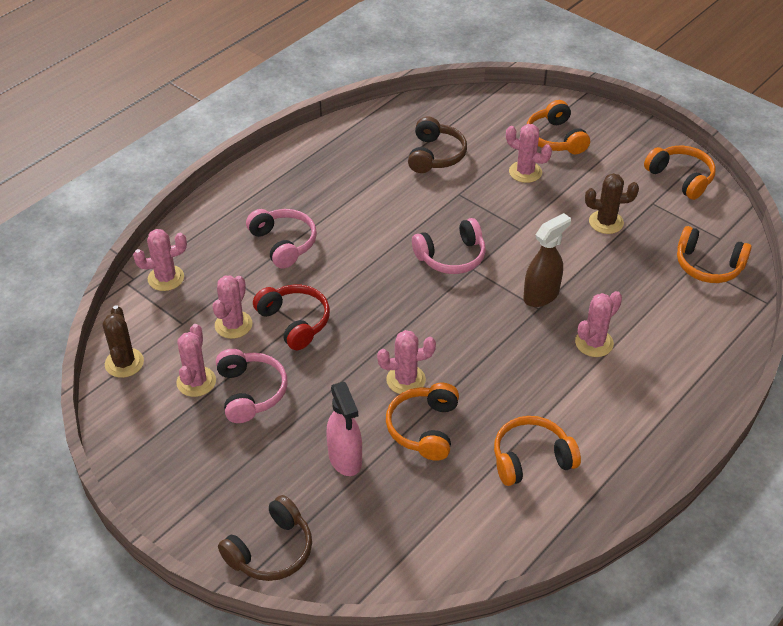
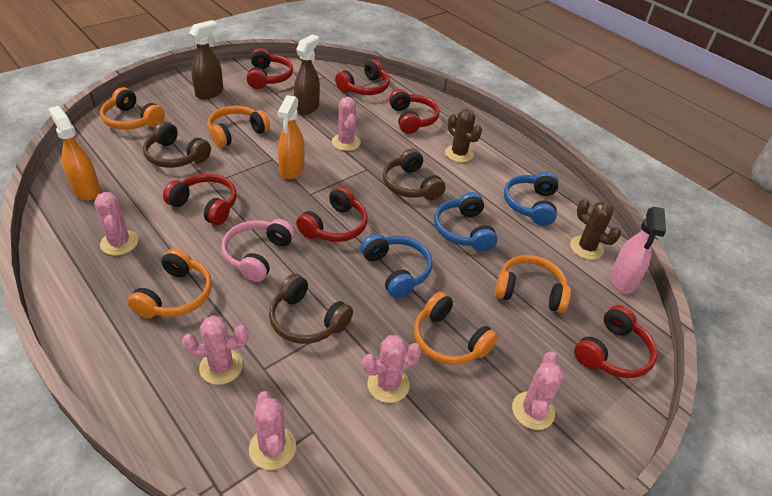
blue headphones: 0 -> 3
brown headphones: 2 -> 3
brown spray bottle: 1 -> 2
orange spray bottle: 0 -> 2
pink headphones: 3 -> 1
red headphones: 1 -> 6

